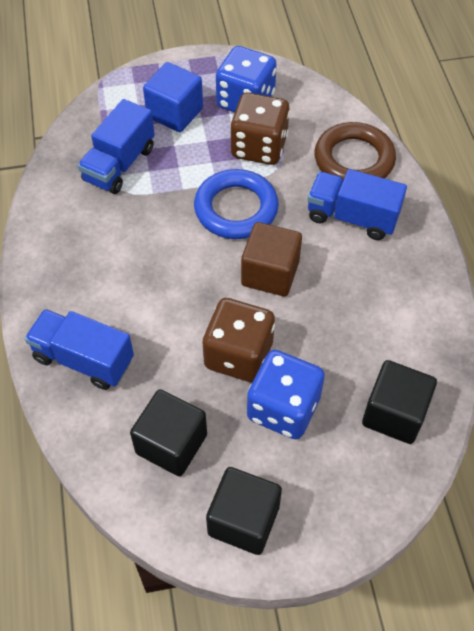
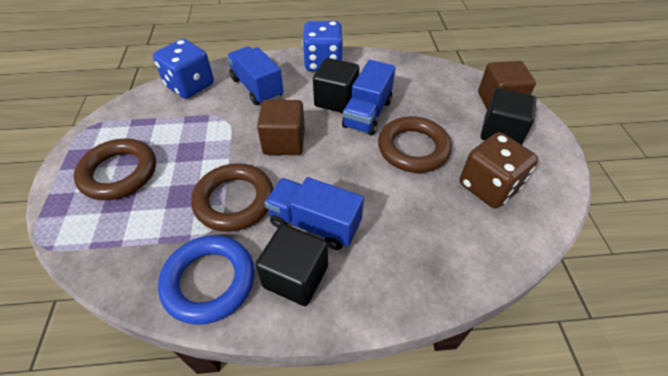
blue cube: 1 -> 0
brown cube: 1 -> 2
brown dice: 2 -> 1
brown ring: 1 -> 3

